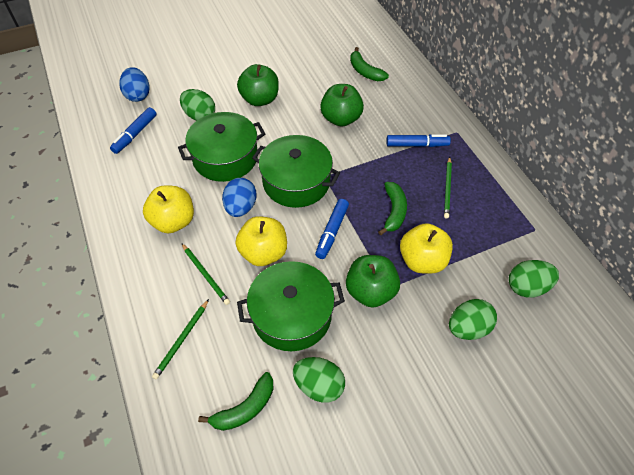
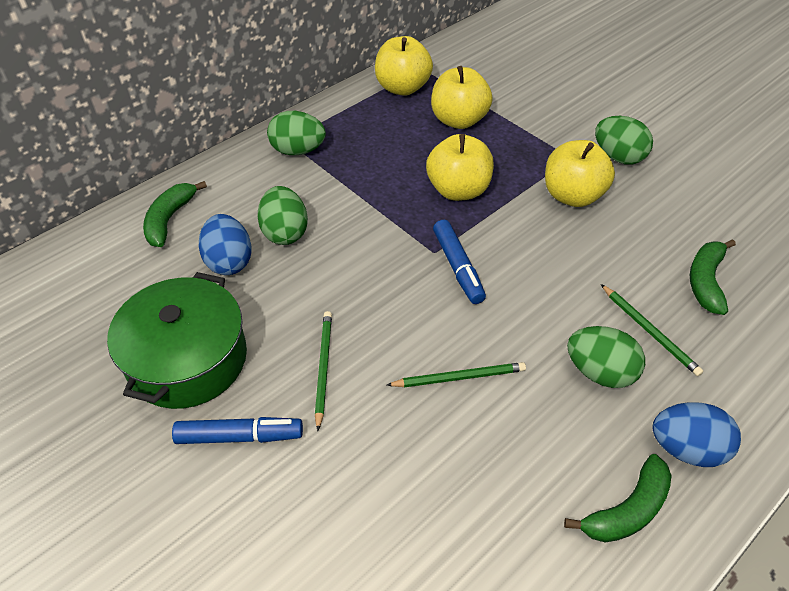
blue marker: 3 -> 2
green apple: 3 -> 0
green pot: 3 -> 1
yellow apple: 3 -> 4

